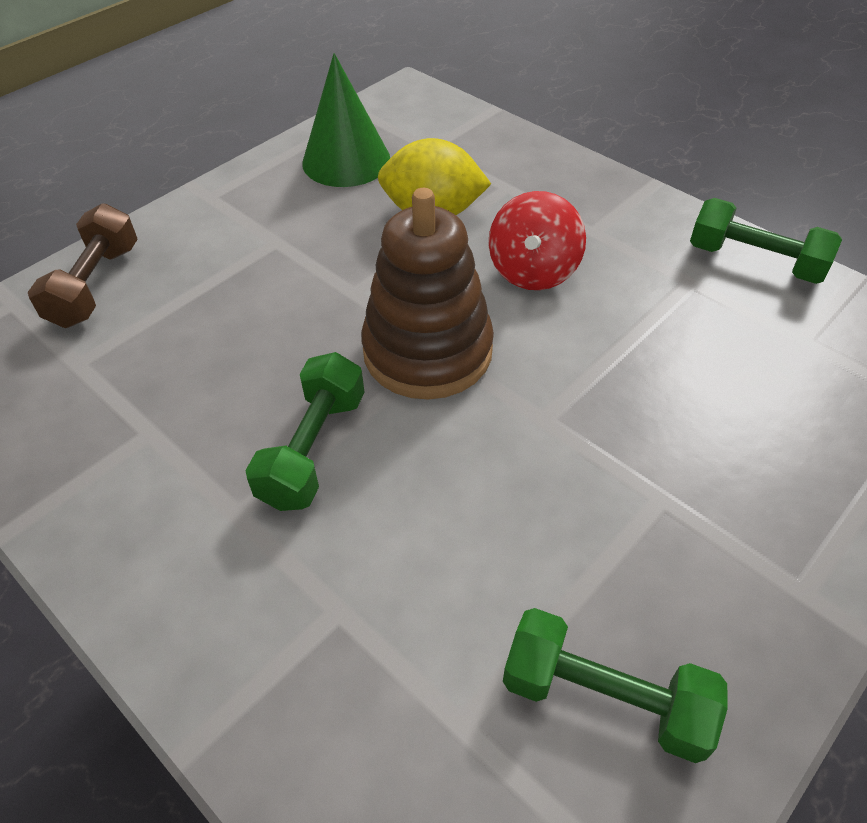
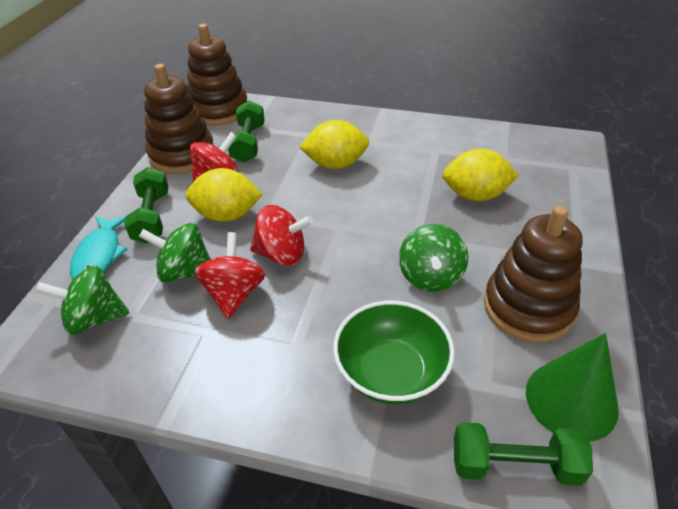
brown dumbbell: 1 -> 0
brown stacking toy: 1 -> 3
green bowl: 0 -> 1
green spinning top: 0 -> 3
red spinning top: 1 -> 3
turquoise fish: 0 -> 1
yellow lemon: 1 -> 3

